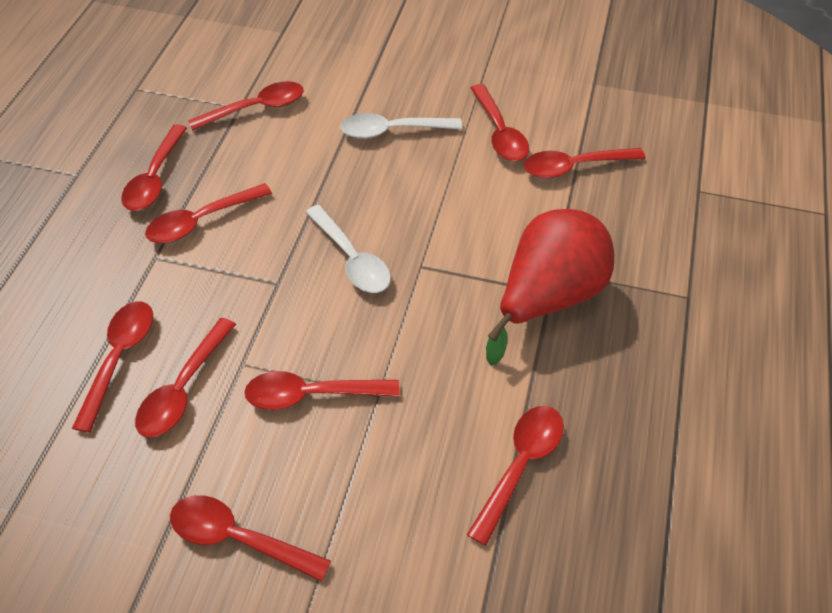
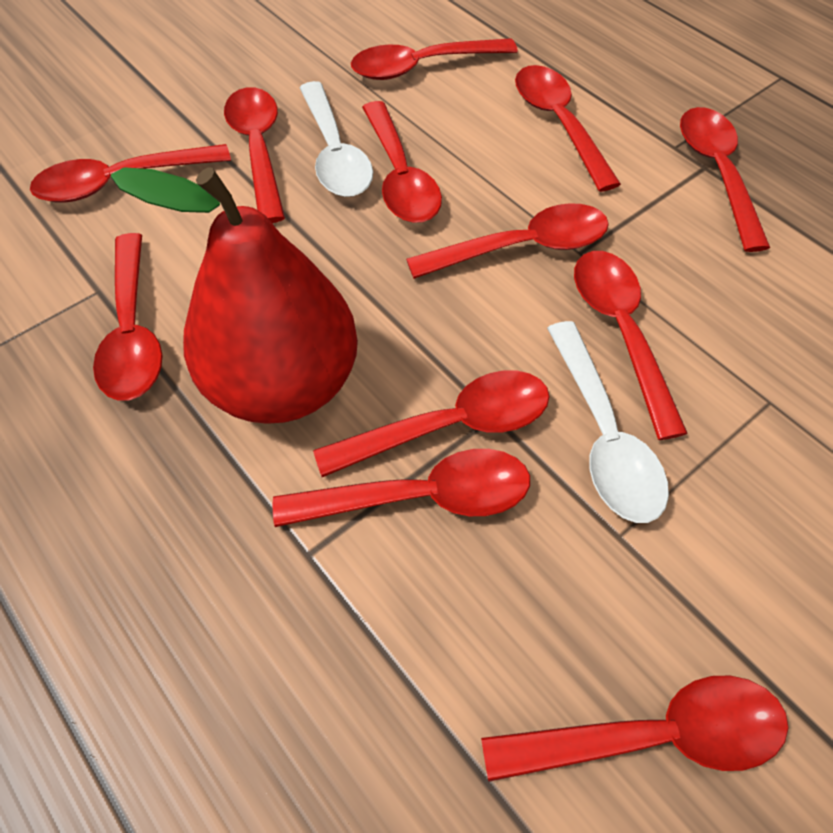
red spoon: 10 -> 12

